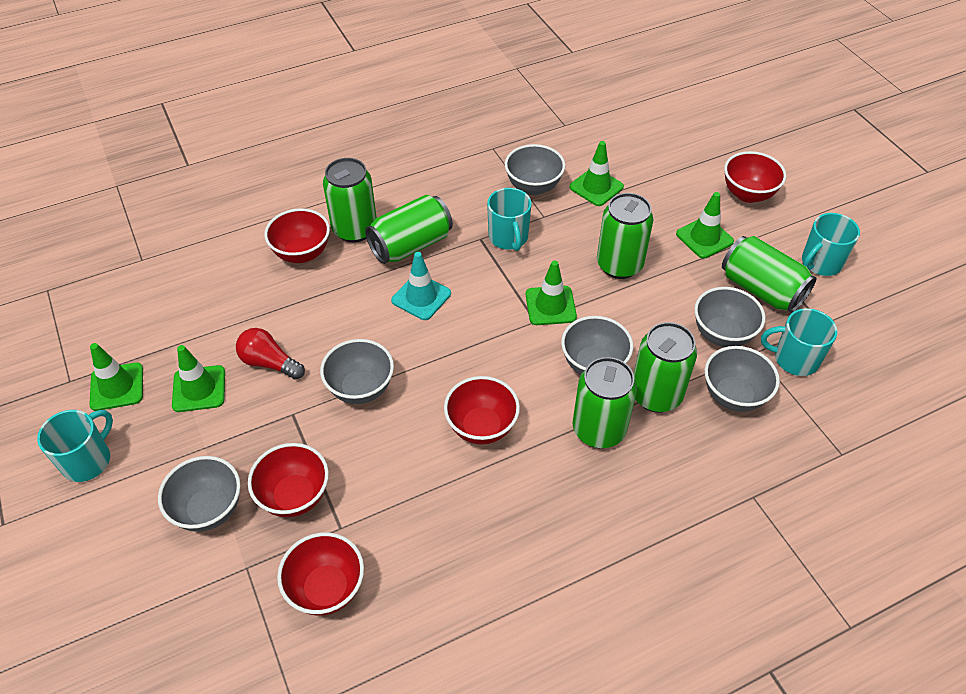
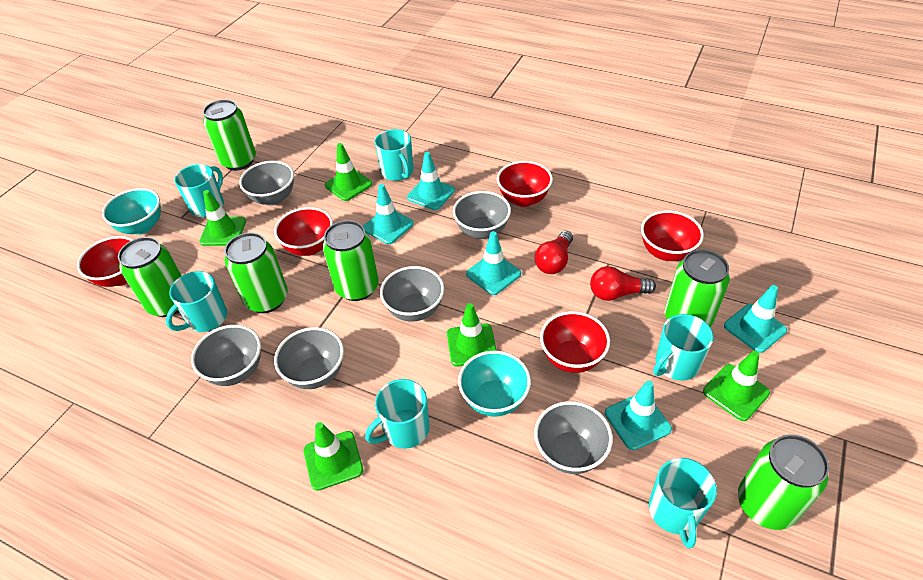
red light bulb: 1 -> 2
turquoise bowl: 0 -> 2
turquoise mug: 4 -> 6
turquoise traffic cone: 1 -> 5

